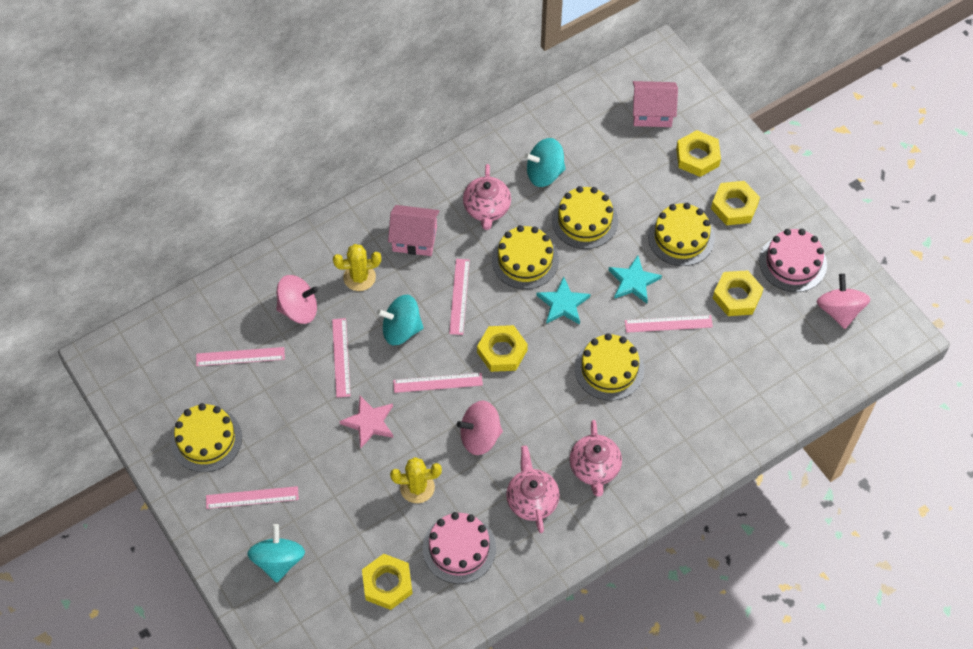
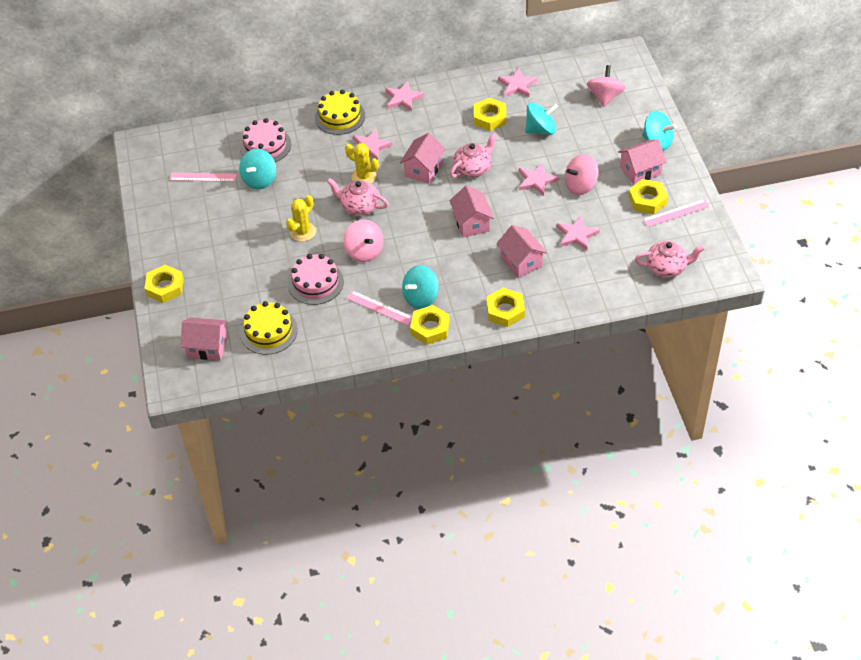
pink house: 2 -> 5
pink ruler: 6 -> 3
pink star: 1 -> 5
turquoise spinning top: 3 -> 4
turquoise star: 2 -> 0
yellow cake: 5 -> 2

